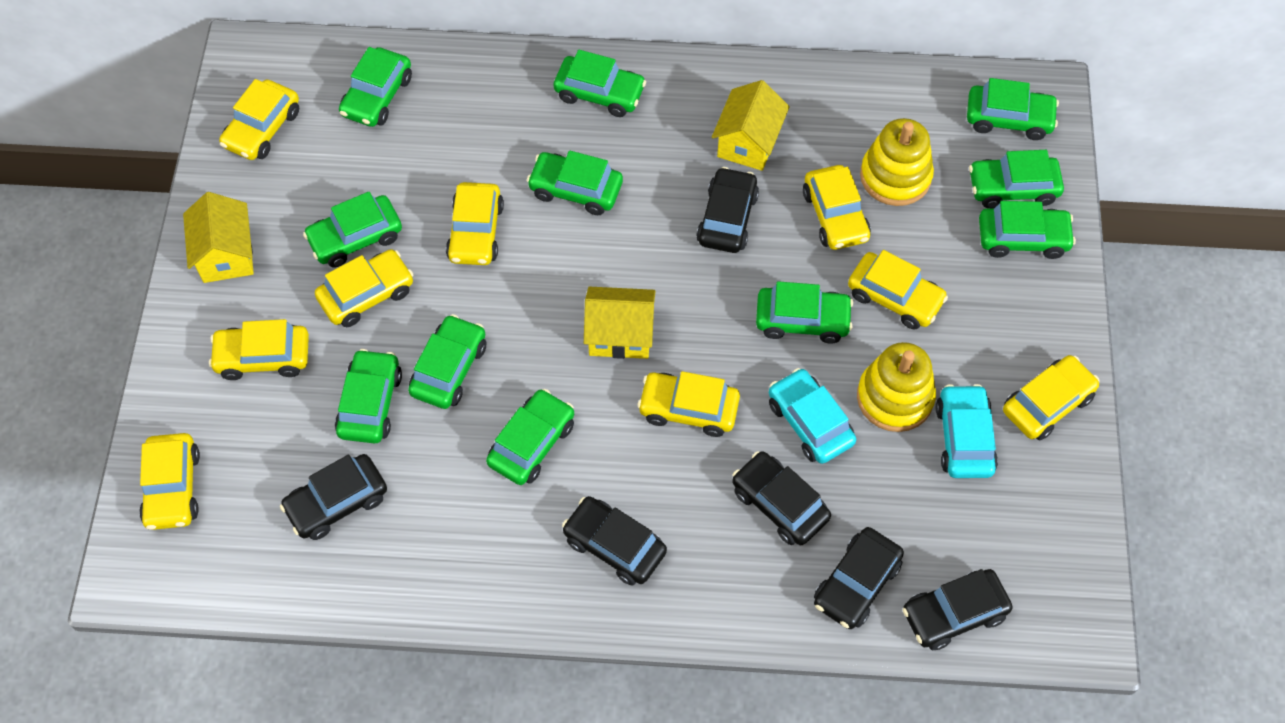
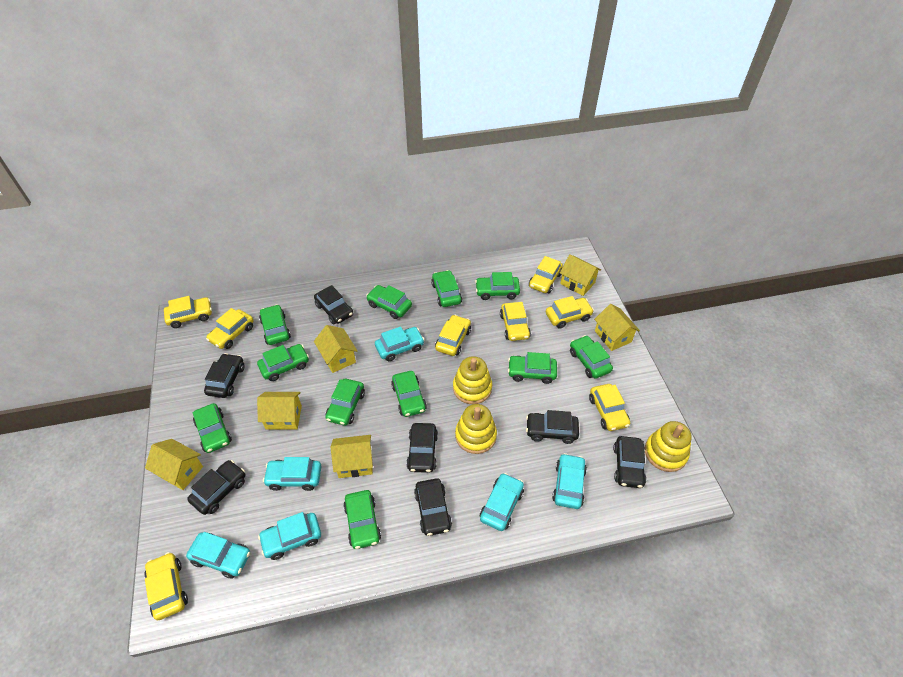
black car: 6 -> 7
turquoise car: 2 -> 6
yellow car: 9 -> 8
yellow house: 3 -> 6
yellow stacking toy: 2 -> 3

